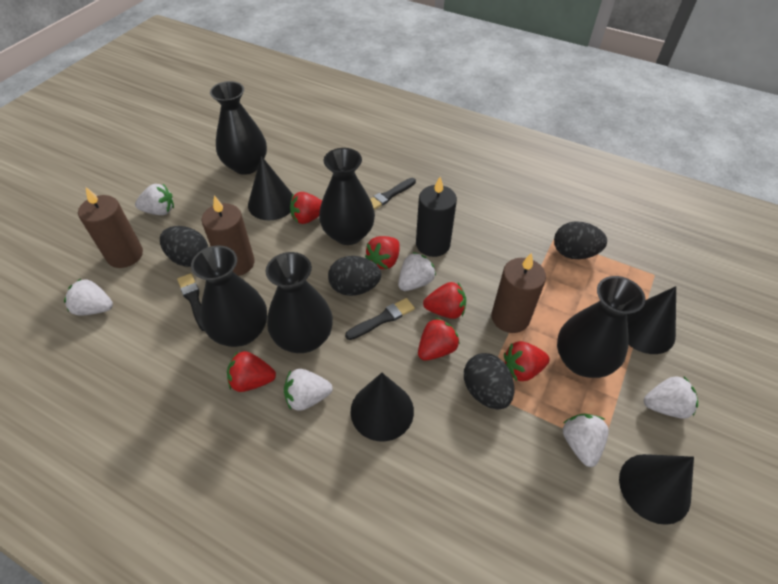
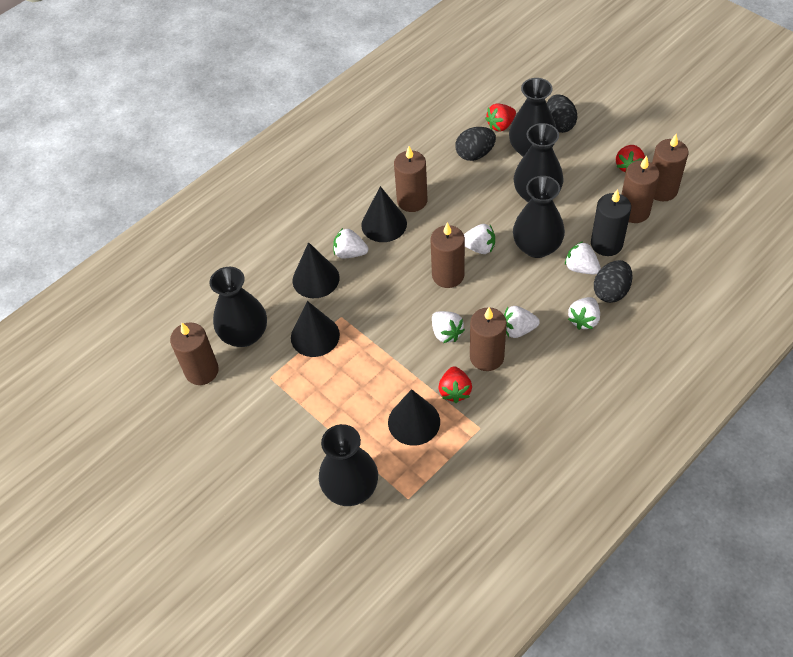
black brush: 3 -> 0
black egg: 4 -> 3
brown candle: 3 -> 6
red strawberry: 6 -> 3

